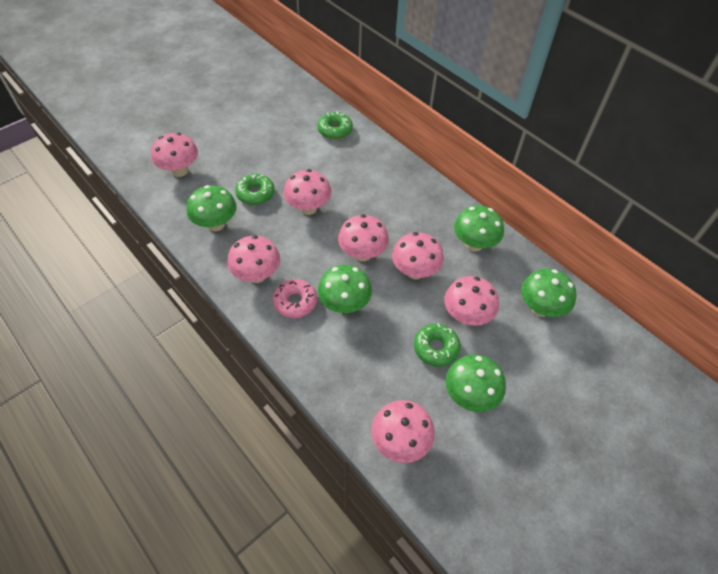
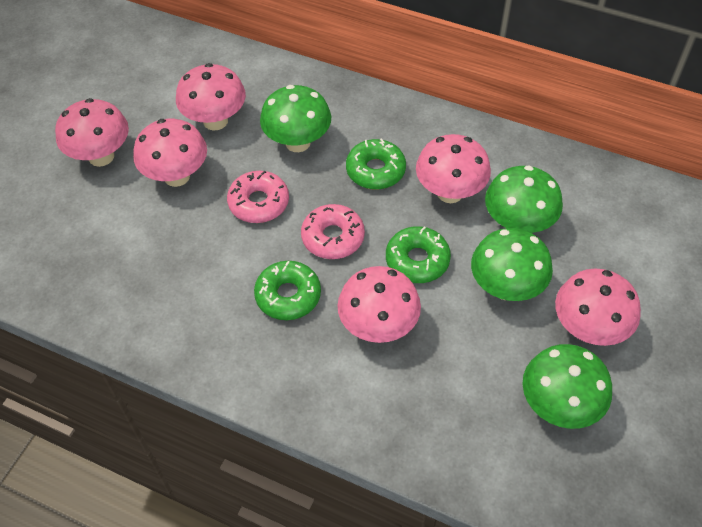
green mushroom: 5 -> 4
pink donut: 1 -> 2
pink mushroom: 7 -> 6

